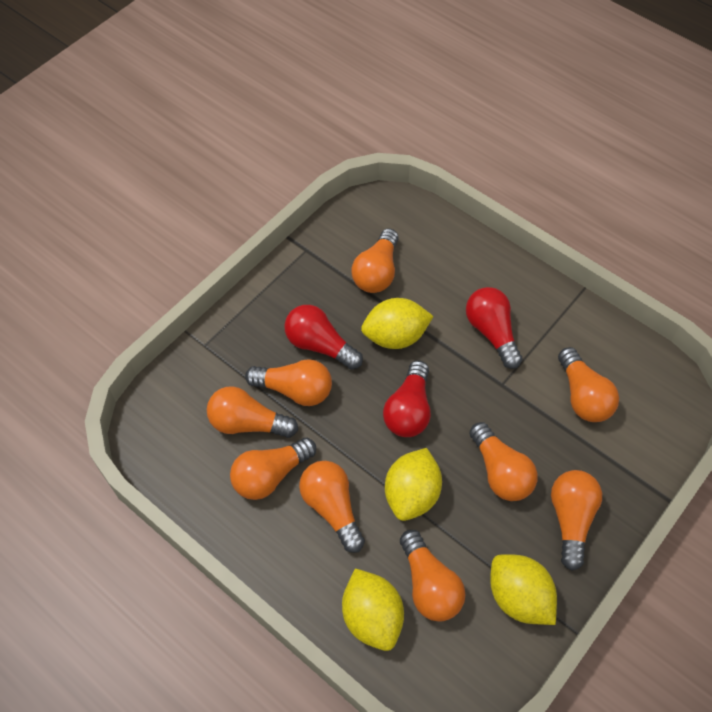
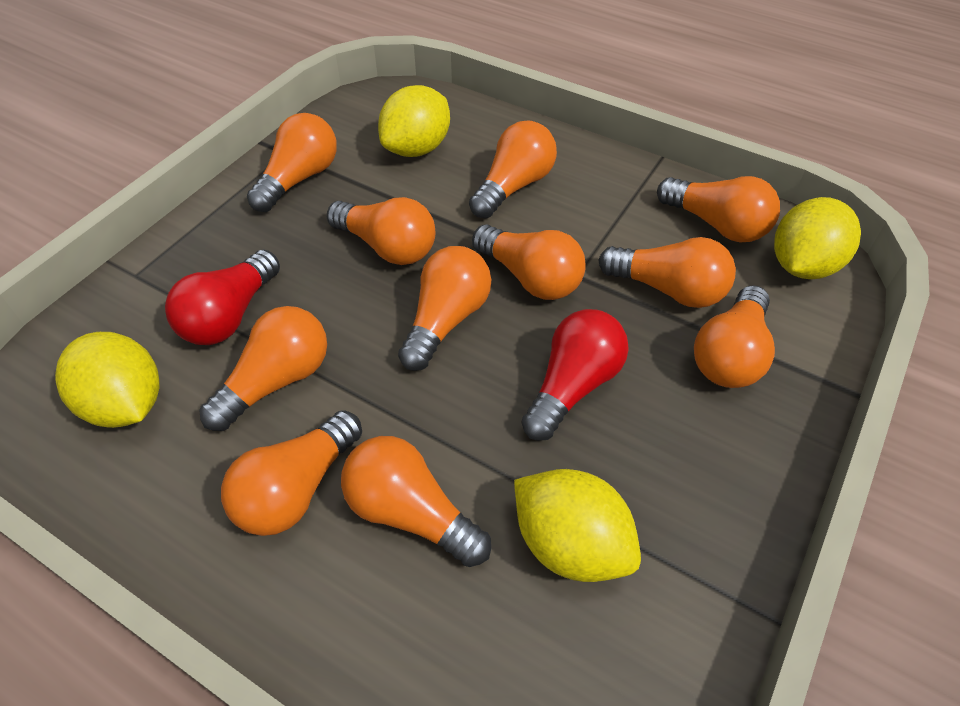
orange light bulb: 9 -> 11
red light bulb: 3 -> 2

